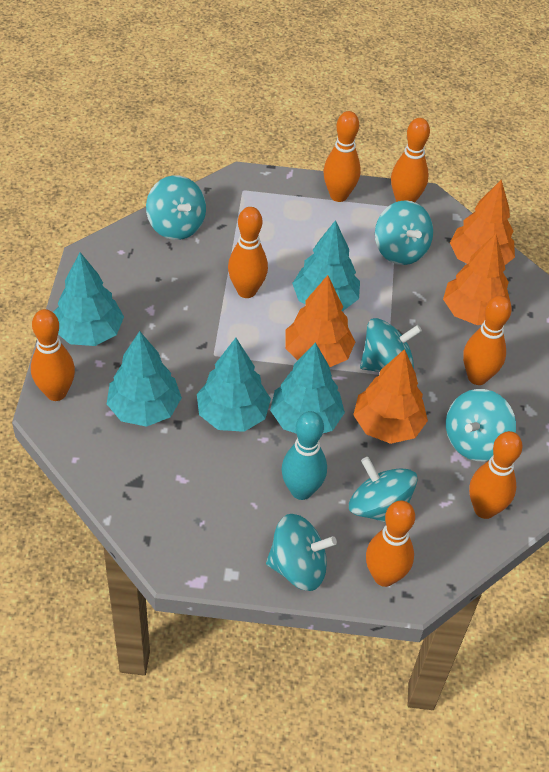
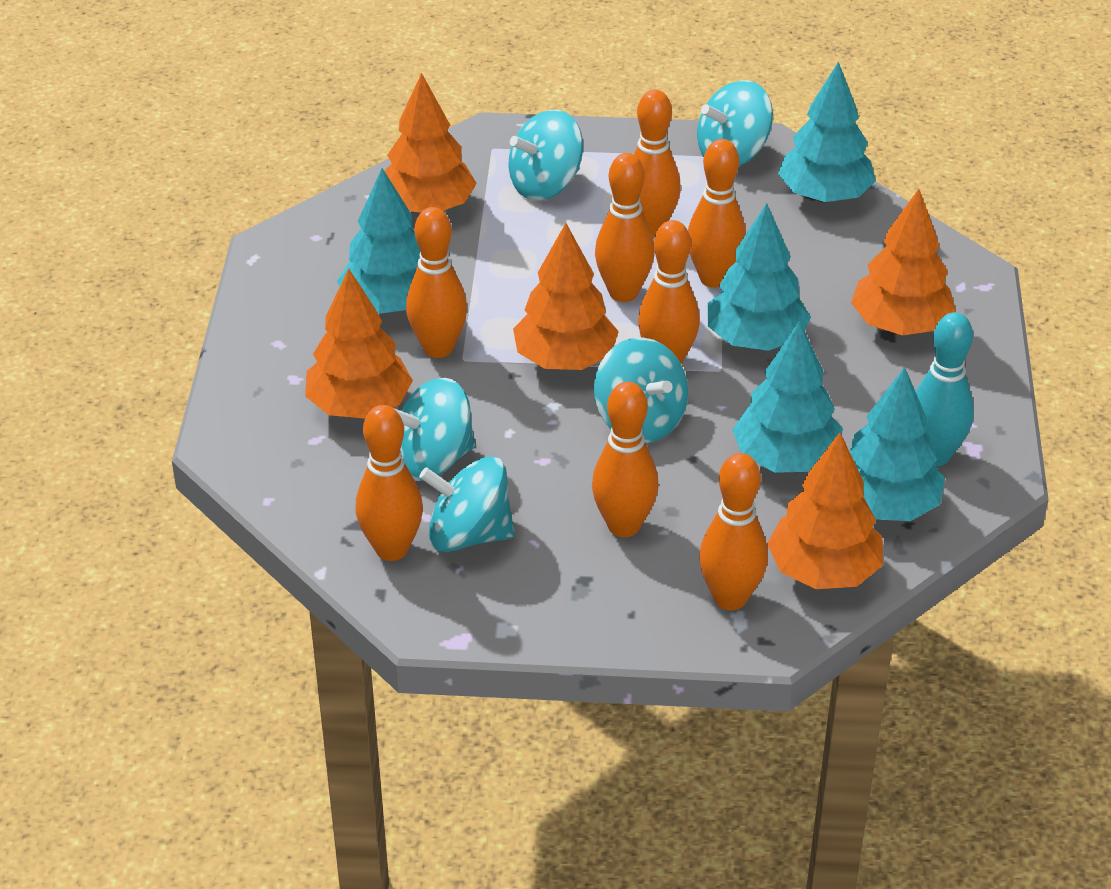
orange bowling pin: 7 -> 8
orange tree: 4 -> 5
turquoise spinning top: 6 -> 5

